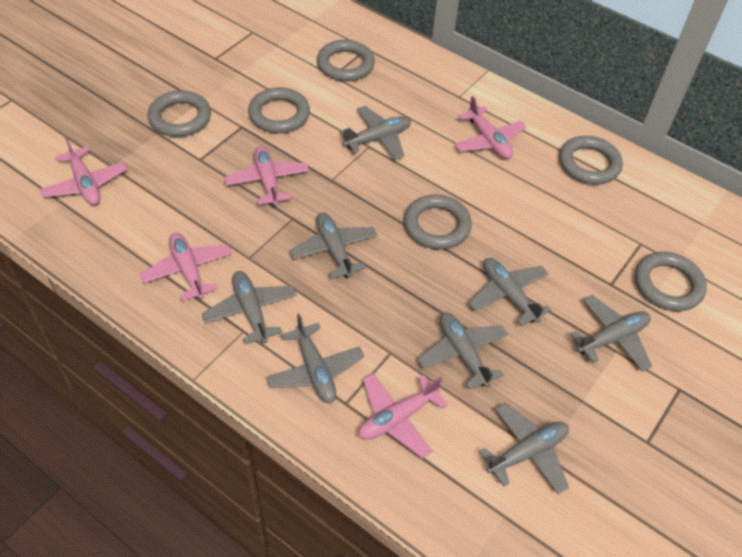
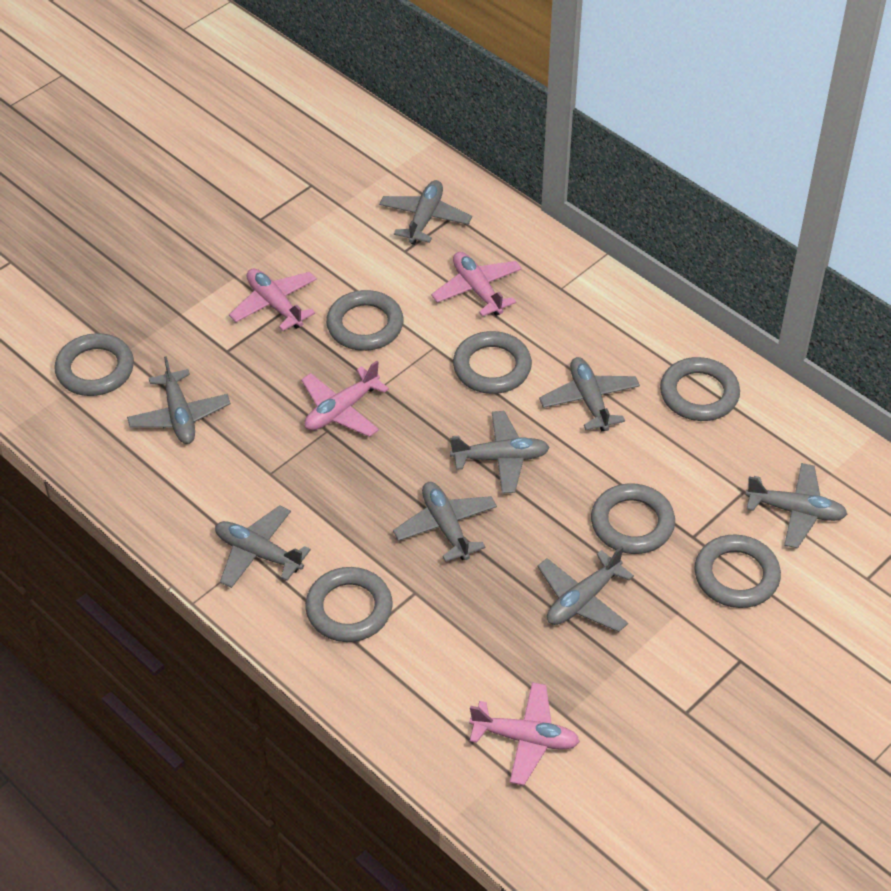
grey ring: 6 -> 7
pink plane: 5 -> 4

